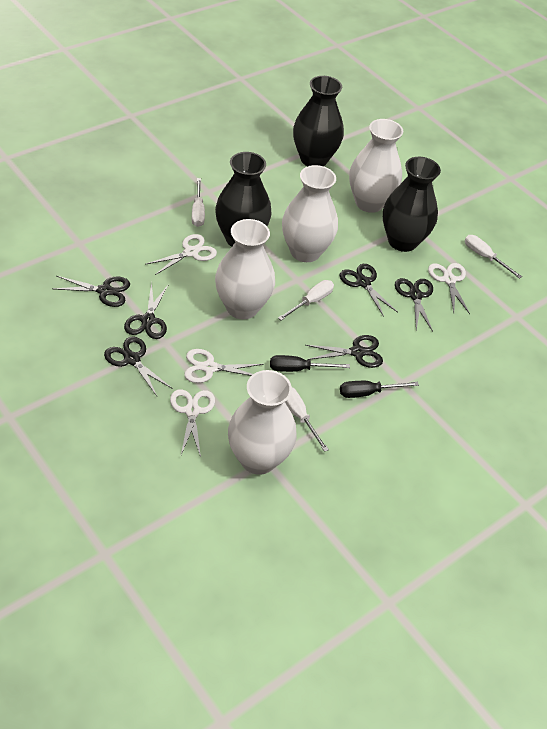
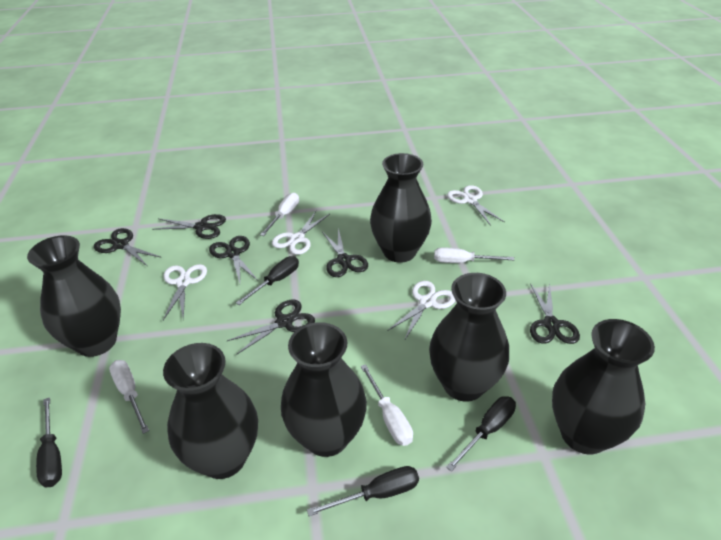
black screwdriver: 2 -> 4
black vase: 3 -> 6
white vase: 4 -> 0

